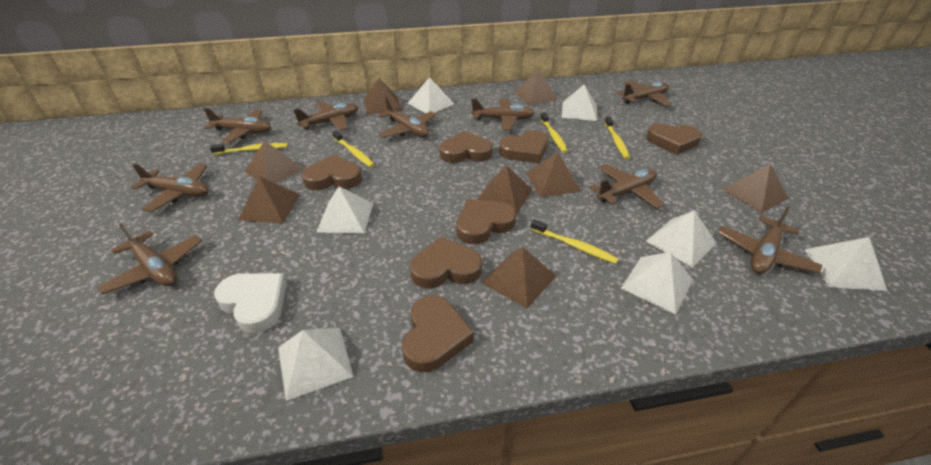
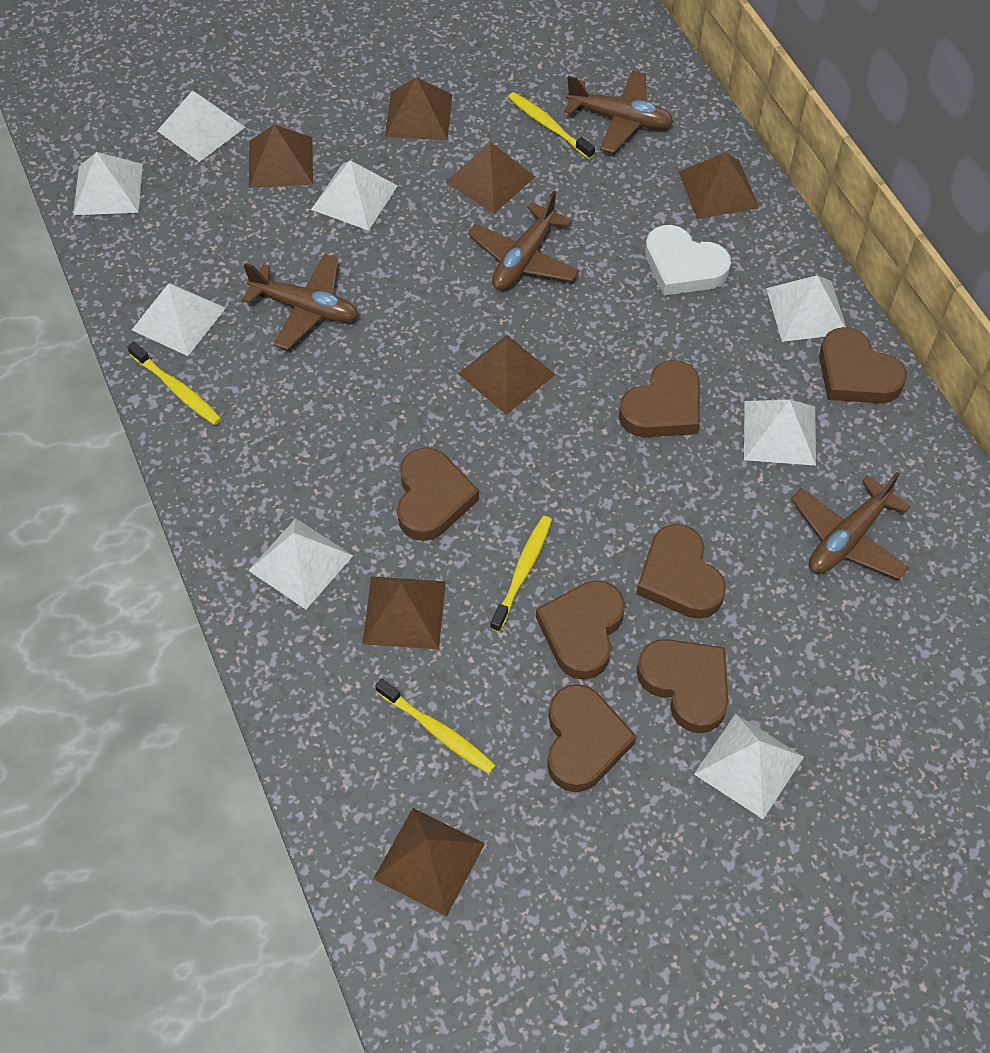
brown plane: 9 -> 4
brown pyramid: 8 -> 7
white pyramid: 7 -> 8
yellow toothbrush: 5 -> 4

